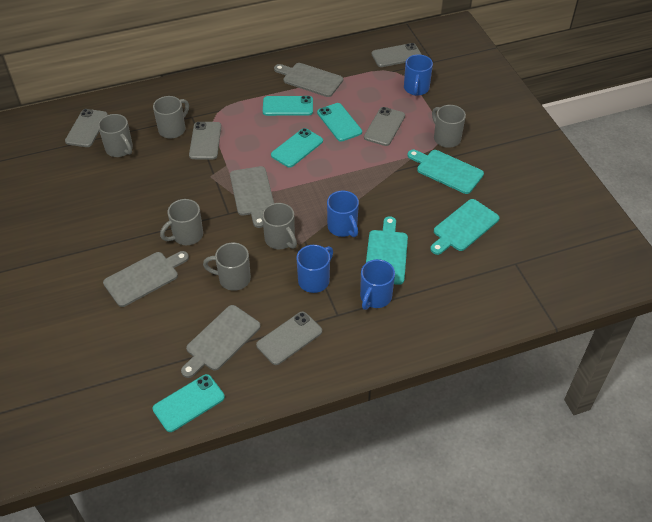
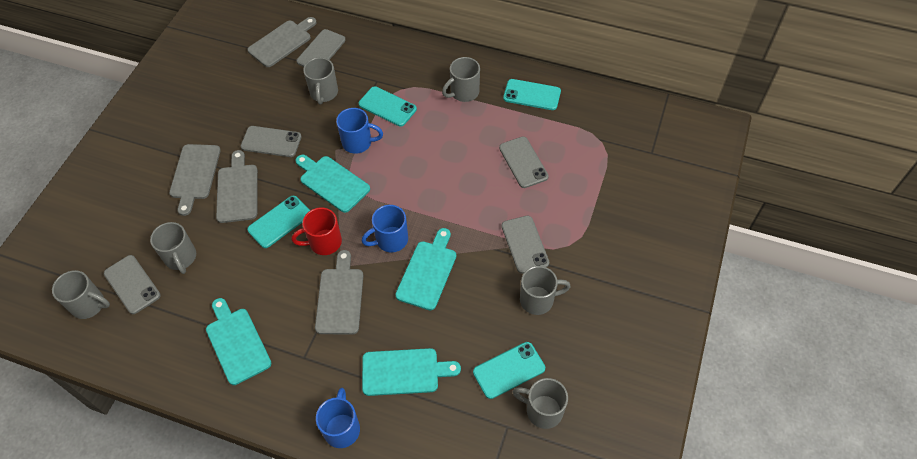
blue mug: 4 -> 3
red mug: 0 -> 1
turquoise cutting board: 3 -> 4

